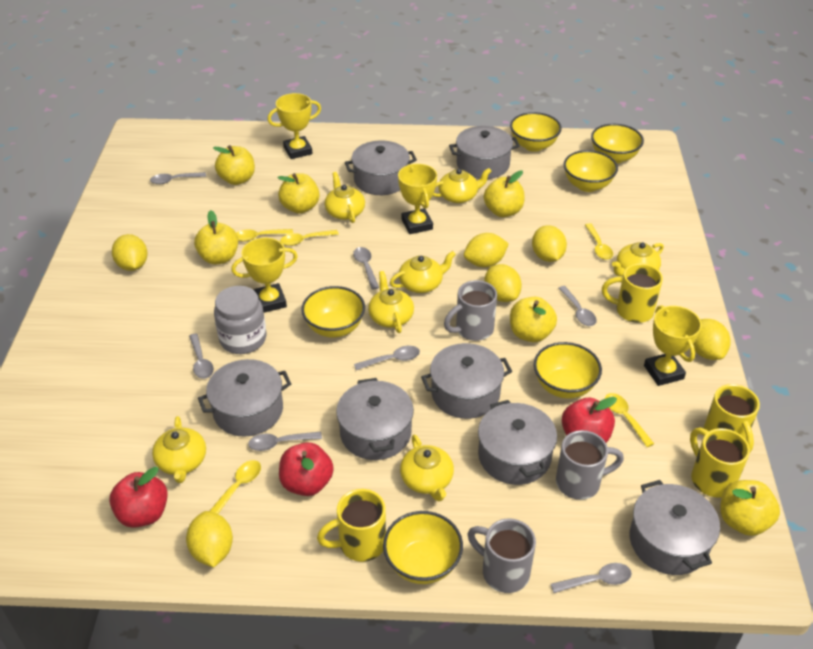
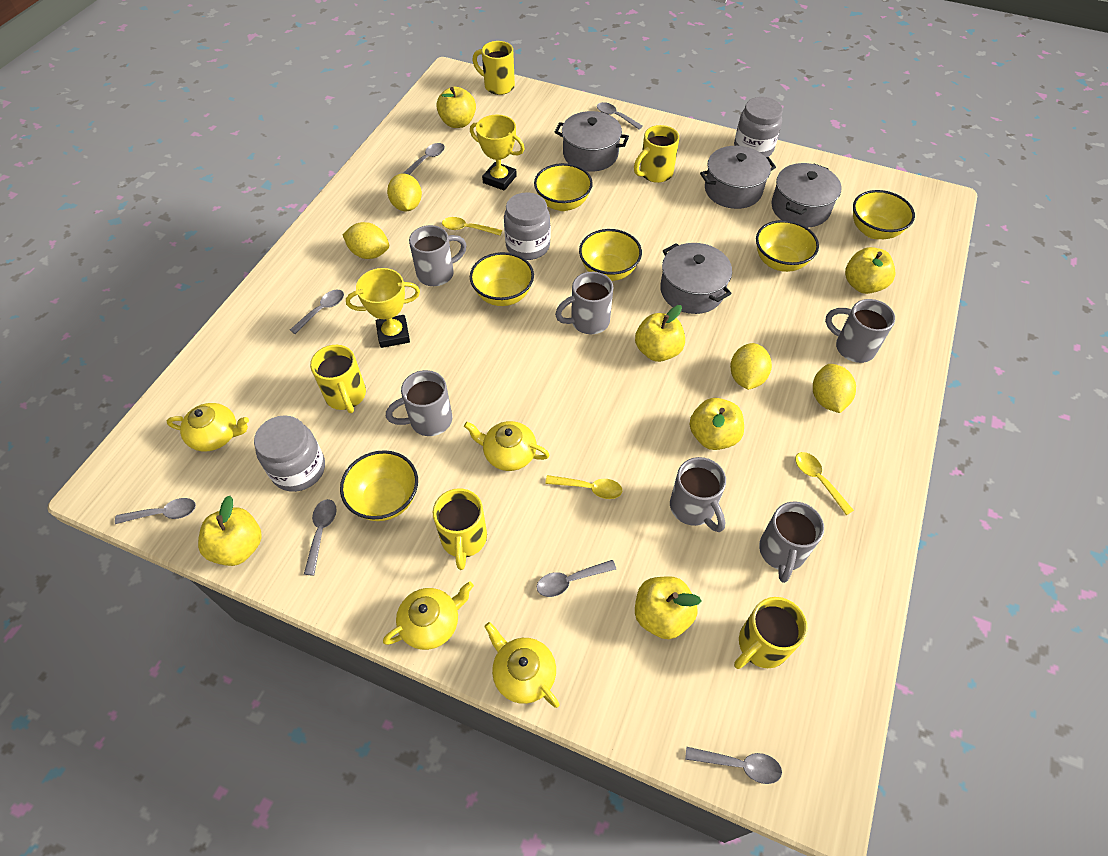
grey jar: 1 -> 3
grey mug: 3 -> 6
grey pot: 7 -> 4
red apple: 3 -> 0
yellow lemon: 6 -> 4
yellow mug: 4 -> 5
yellow spoon: 5 -> 3
yellow teapot: 7 -> 4
yellow trophy: 4 -> 2

